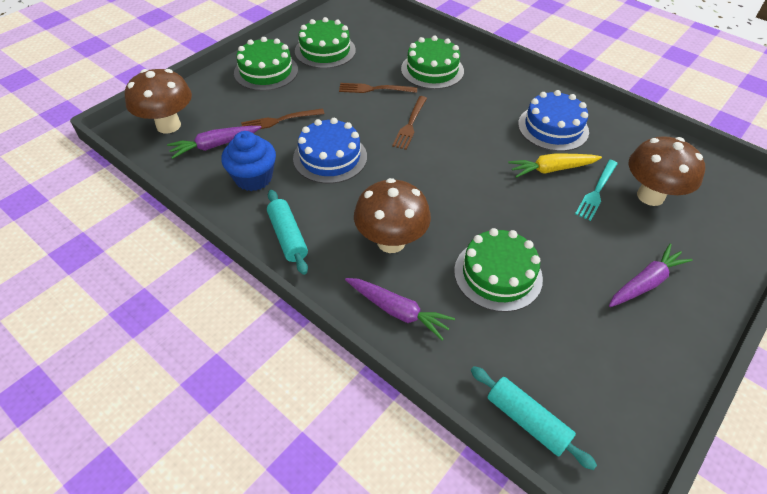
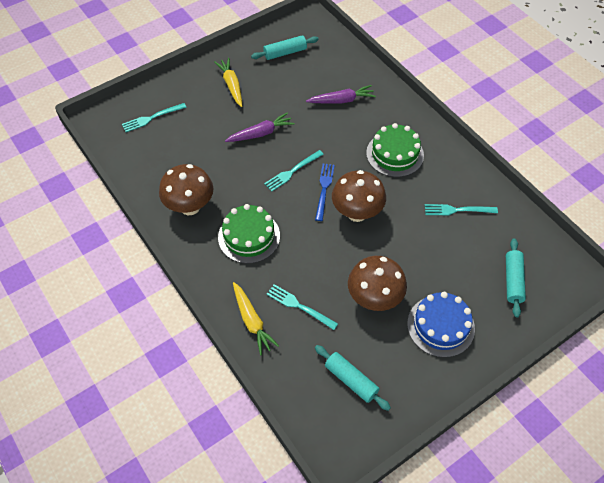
blue cake: 2 -> 1
blue cupcake: 1 -> 0
blue fork: 0 -> 1
brown fork: 3 -> 0
green cake: 4 -> 2
purple carrot: 3 -> 2
turquoise fork: 1 -> 4
turquoise rolling pin: 2 -> 3
yellow carrot: 1 -> 2

